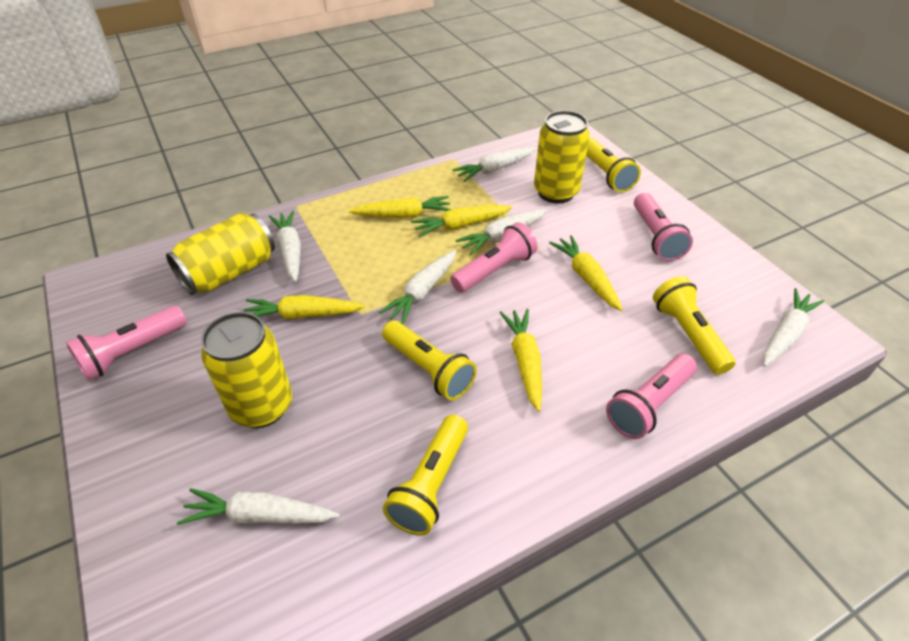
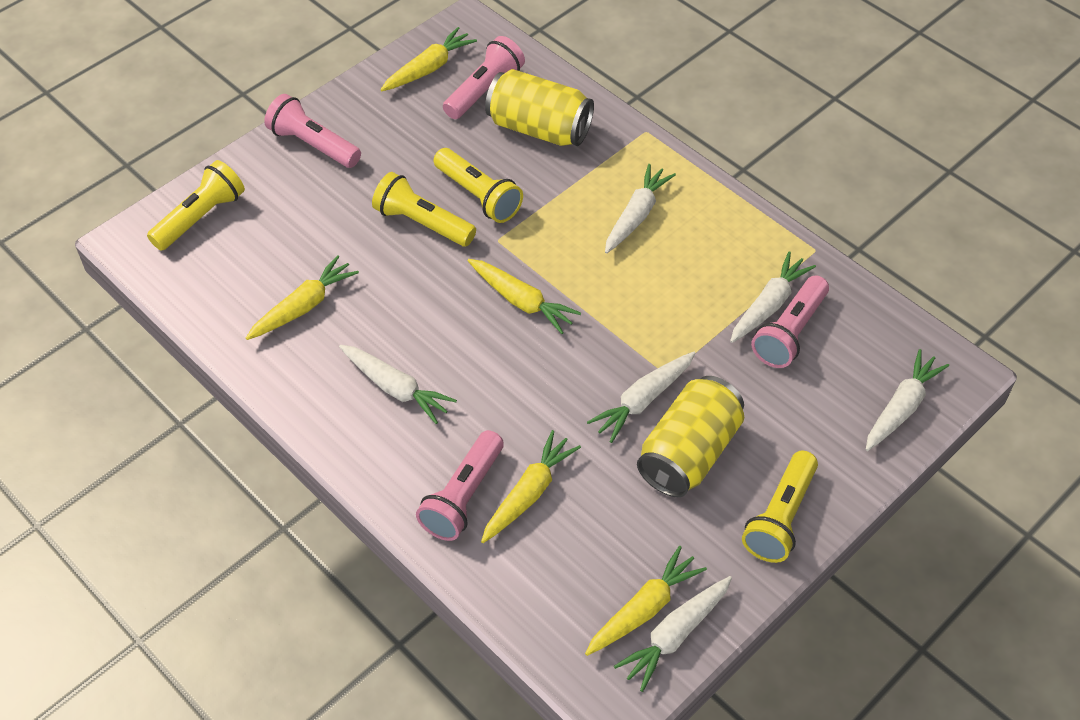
yellow can: 3 -> 2

